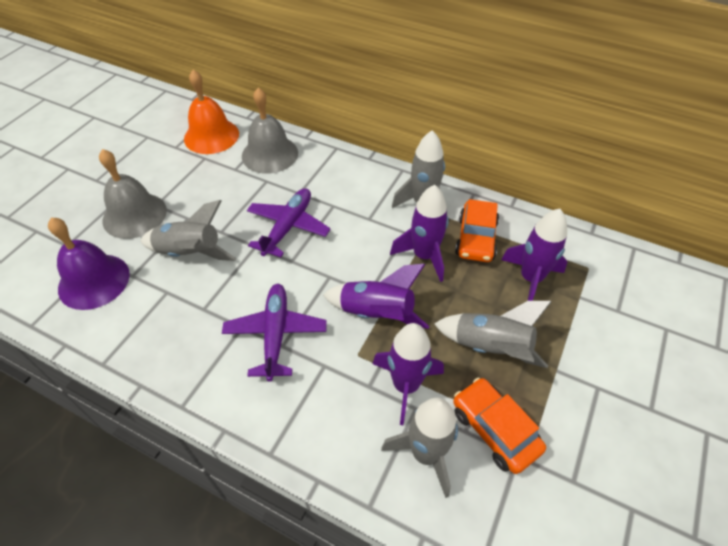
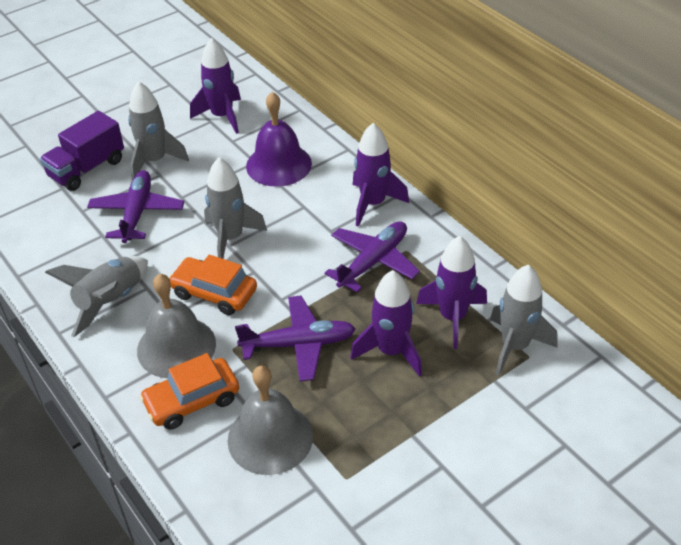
orange bell: 1 -> 0
purple plane: 2 -> 3
purple truck: 0 -> 1

